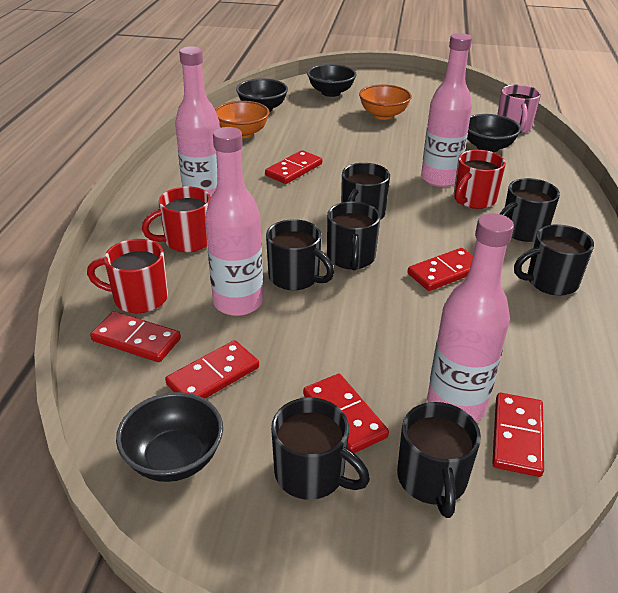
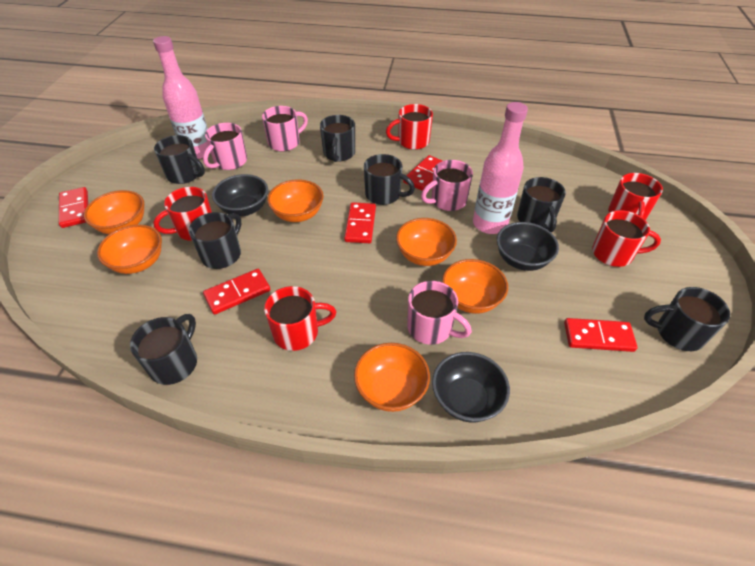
black bowl: 4 -> 3
orange bowl: 2 -> 6
pink bottle: 4 -> 2
pink mug: 1 -> 4
red domino: 6 -> 5
red mug: 3 -> 5

